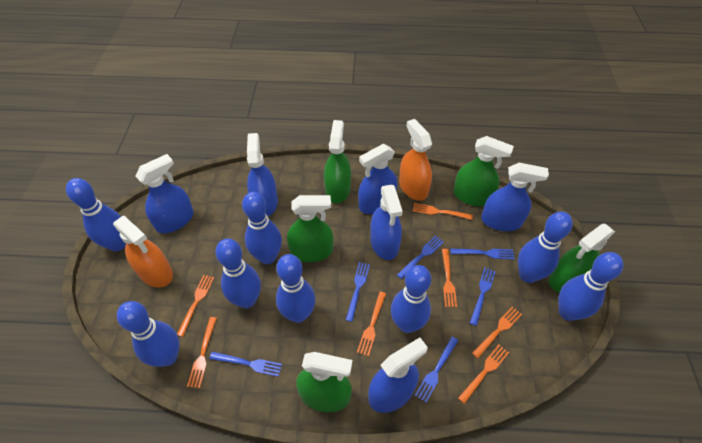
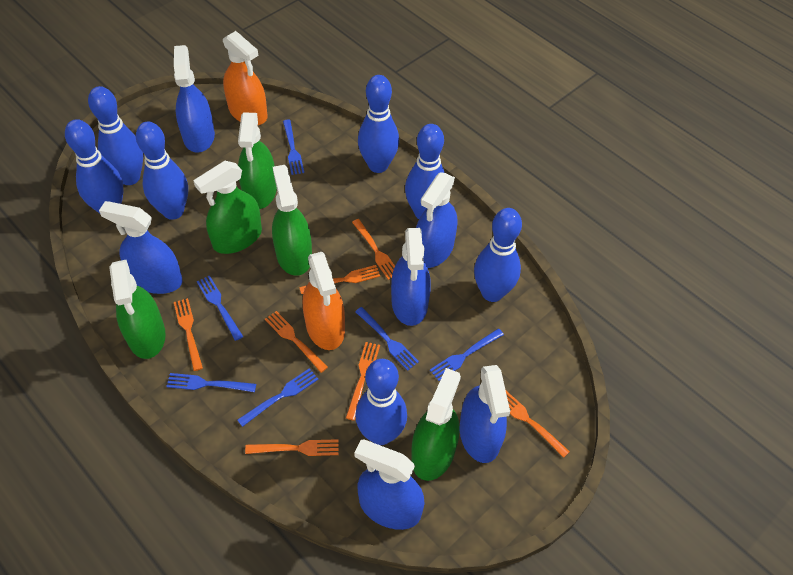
blue bowling pin: 8 -> 7

